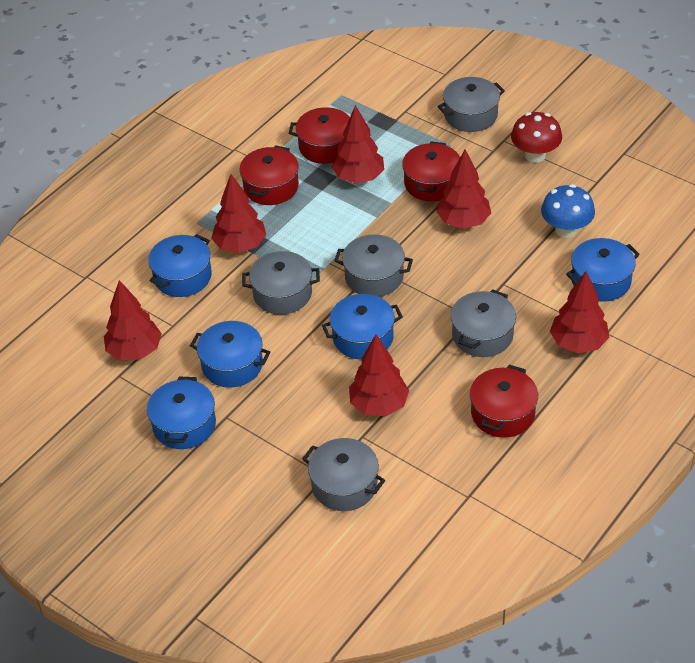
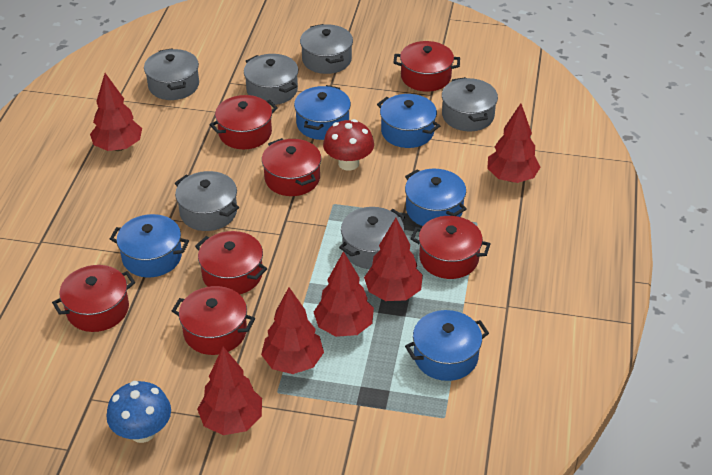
grey pot: 5 -> 6
red pot: 4 -> 7

